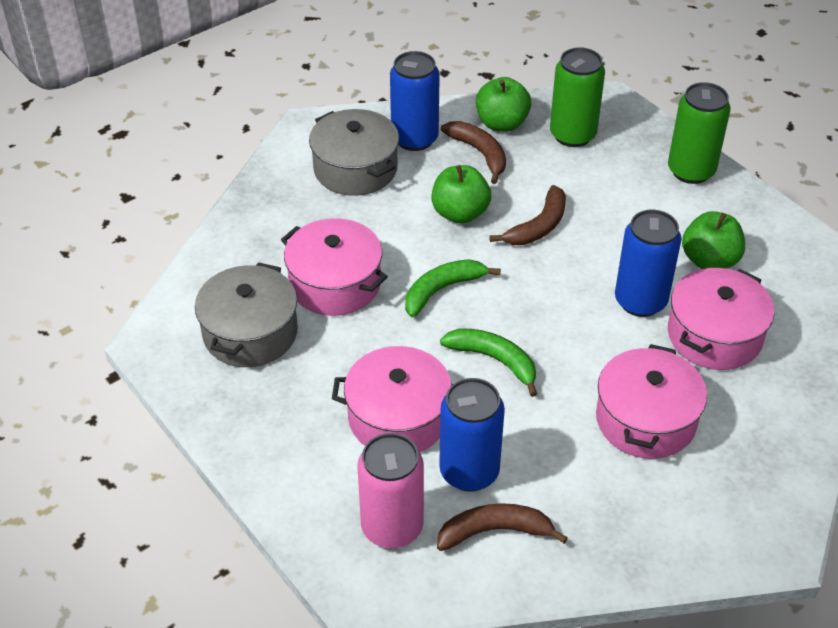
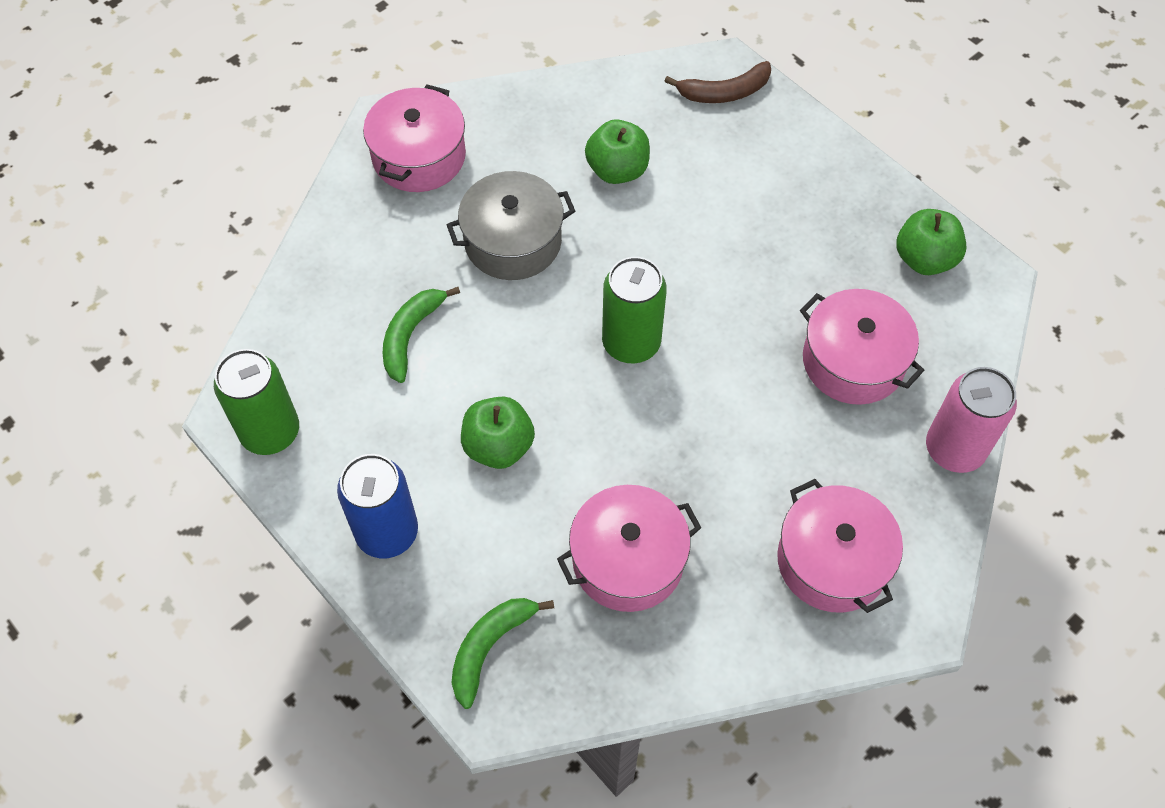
blue can: 3 -> 1
brown banana: 3 -> 1
grey pot: 2 -> 1

